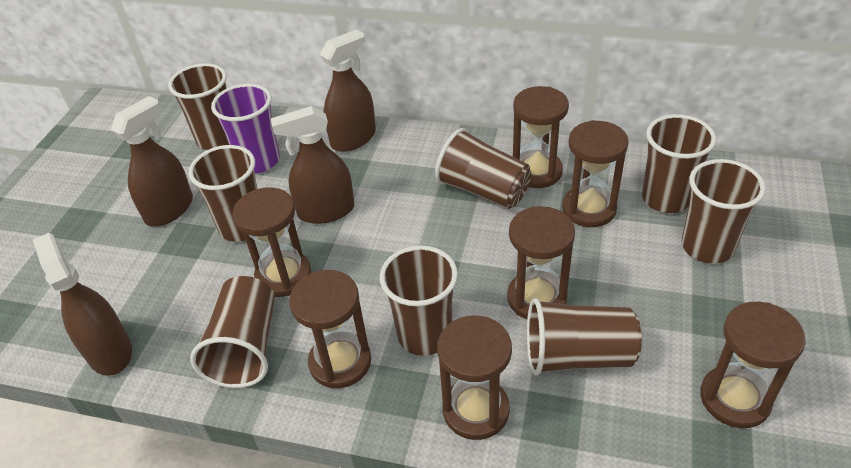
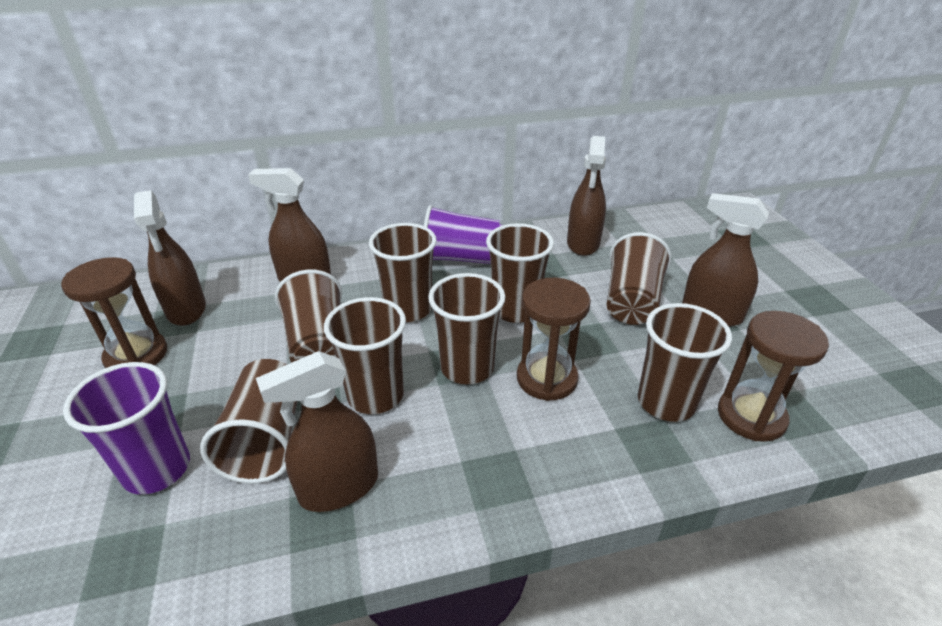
brown hourglass: 7 -> 3
brown spray bottle: 4 -> 5
purple cup: 1 -> 2

